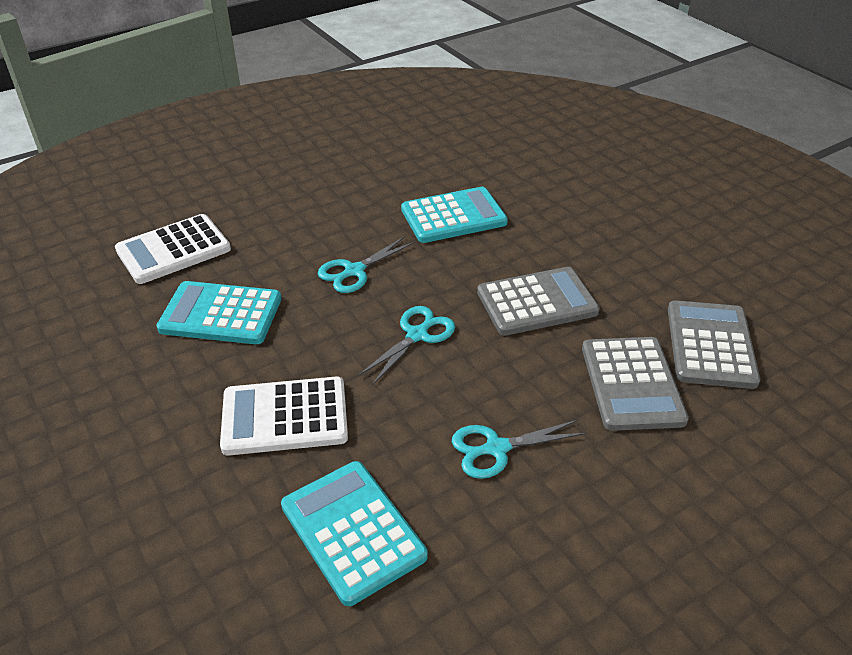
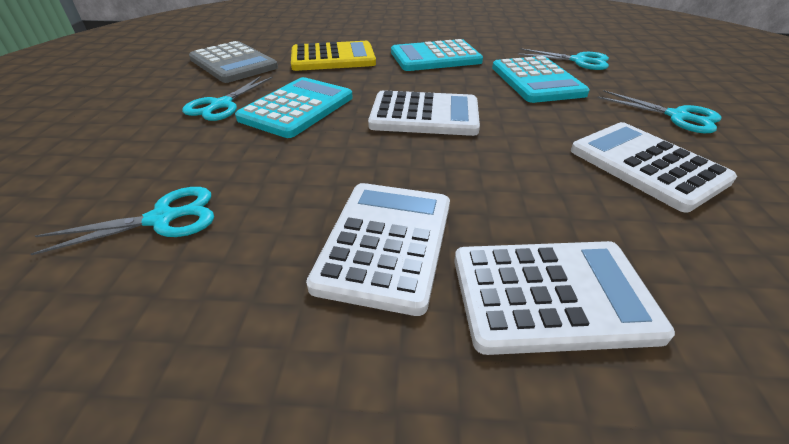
grey calculator: 3 -> 1
turquoise scissors: 3 -> 4
white calculator: 2 -> 4
yellow calculator: 0 -> 1

